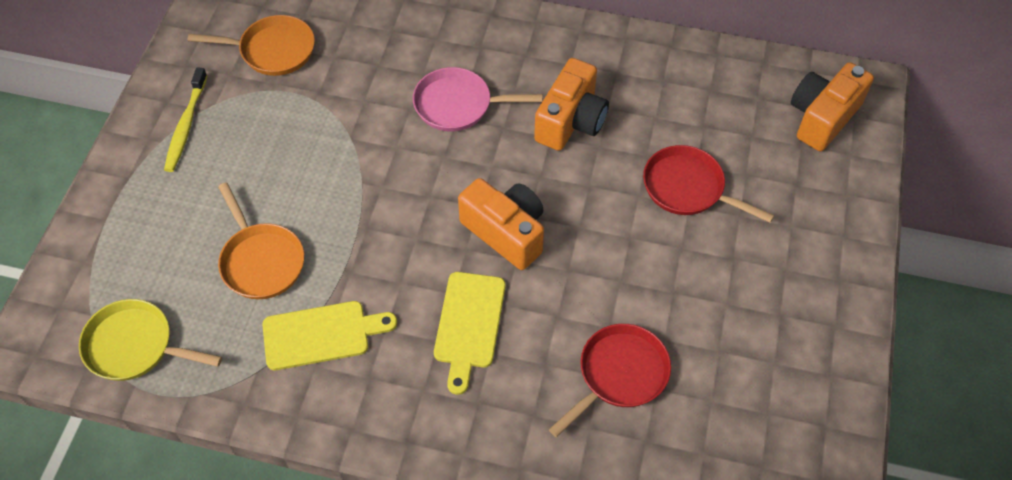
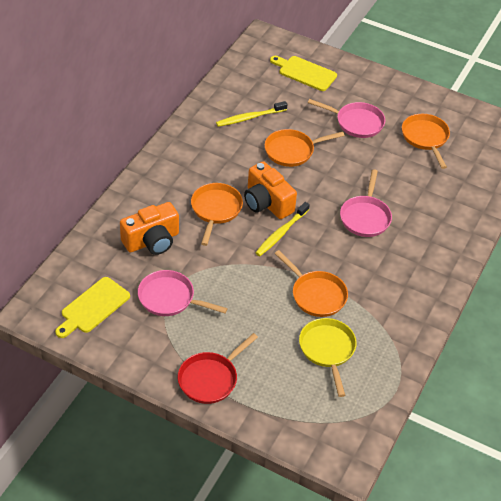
orange camera: 3 -> 2
orange pan: 2 -> 4
pink pan: 1 -> 3
red pan: 2 -> 1
yellow toothbrush: 1 -> 2

